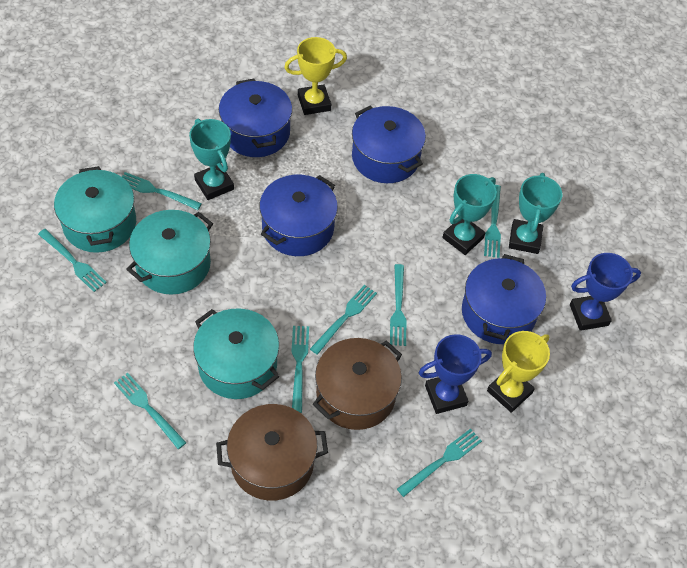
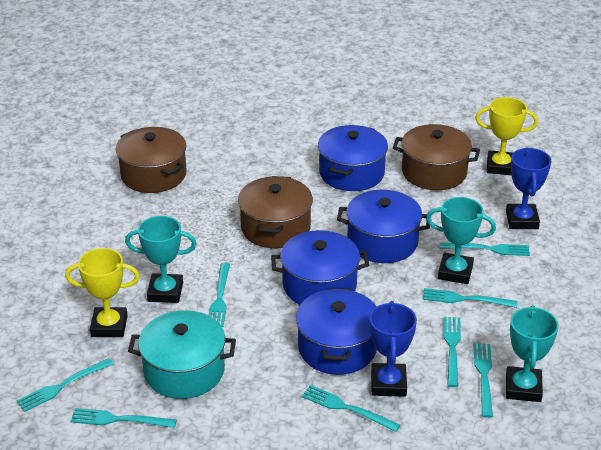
brown pot: 2 -> 3
turquoise pot: 3 -> 1

